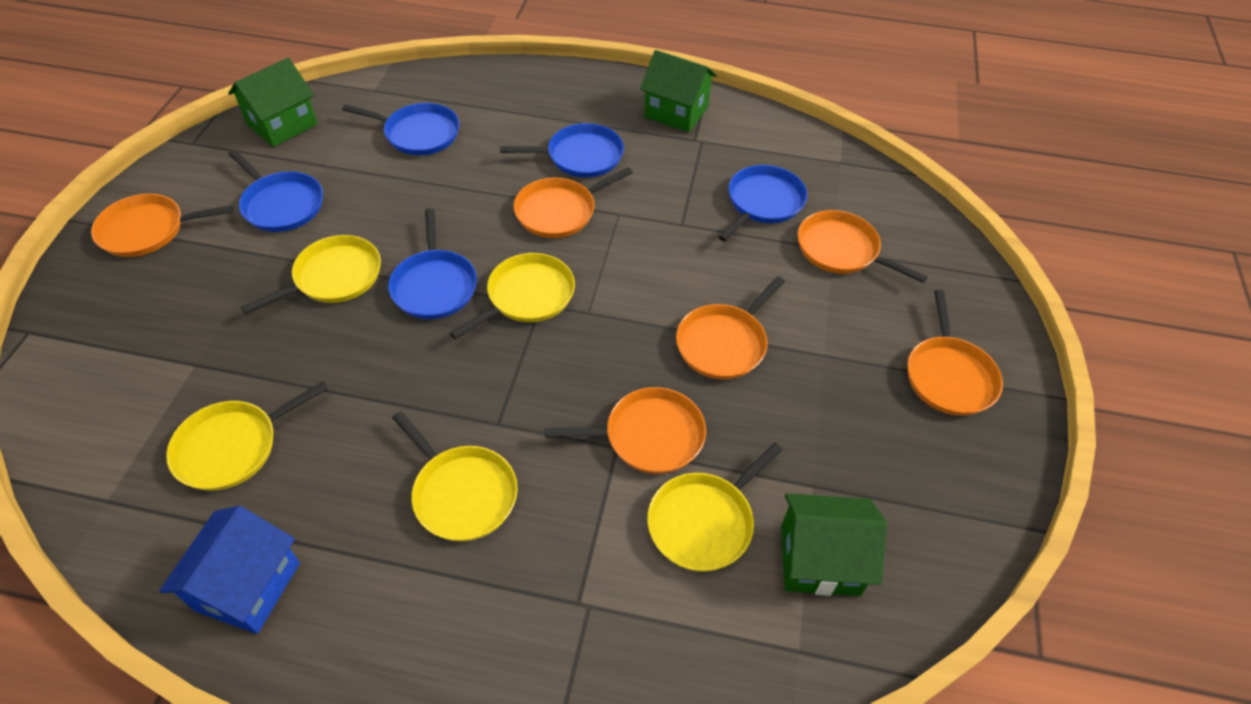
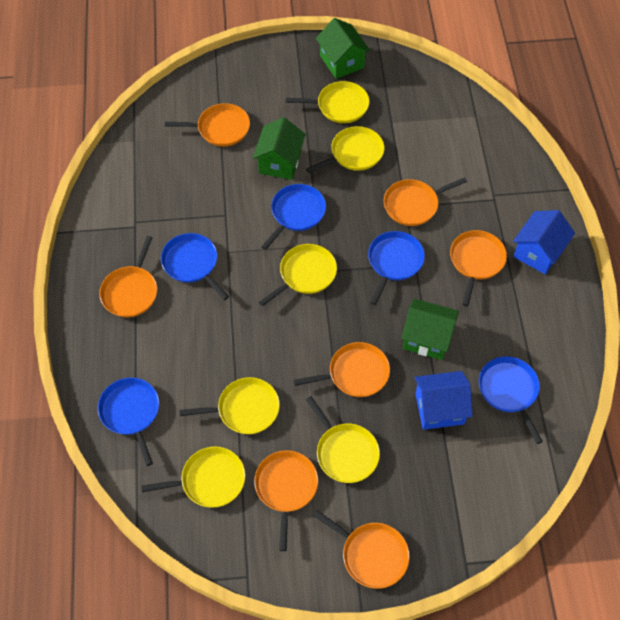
blue house: 1 -> 2
orange pan: 6 -> 7
yellow pan: 5 -> 6

